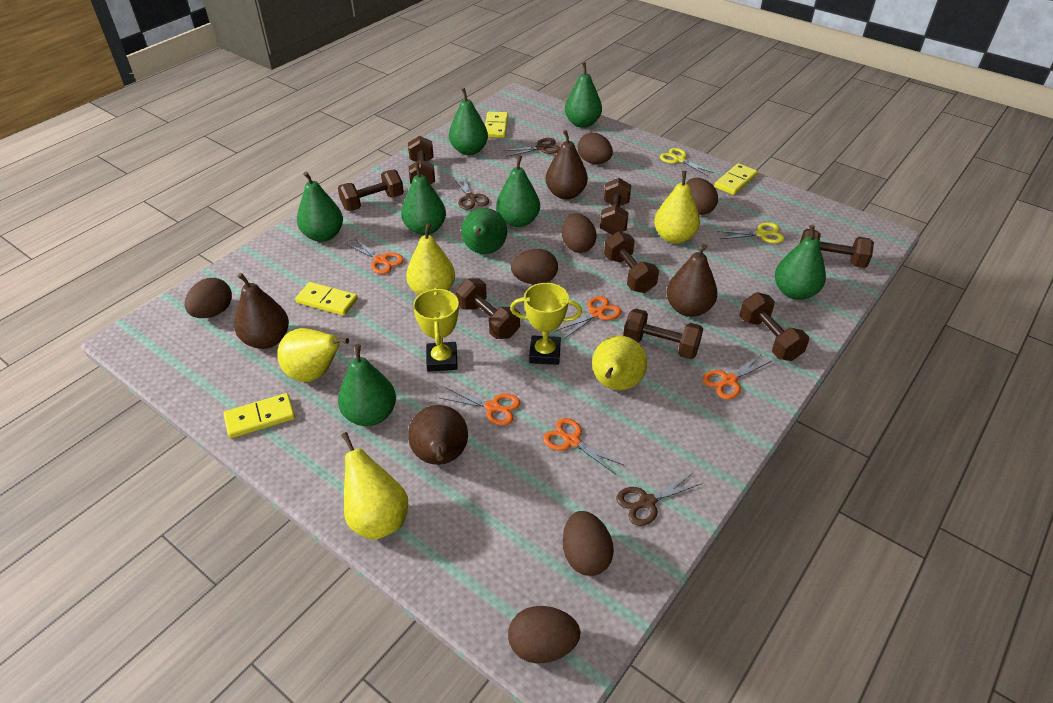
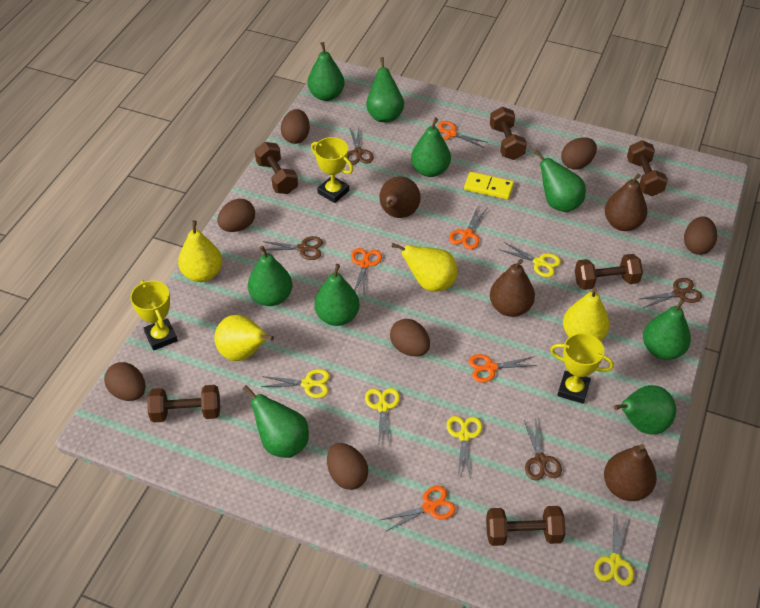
brown dumbbell: 8 -> 6
brown scissors: 3 -> 4
green pear: 8 -> 9
yellow domino: 4 -> 1
yellow pear: 5 -> 4
yellow scissors: 2 -> 5
yellow trophy: 2 -> 3

